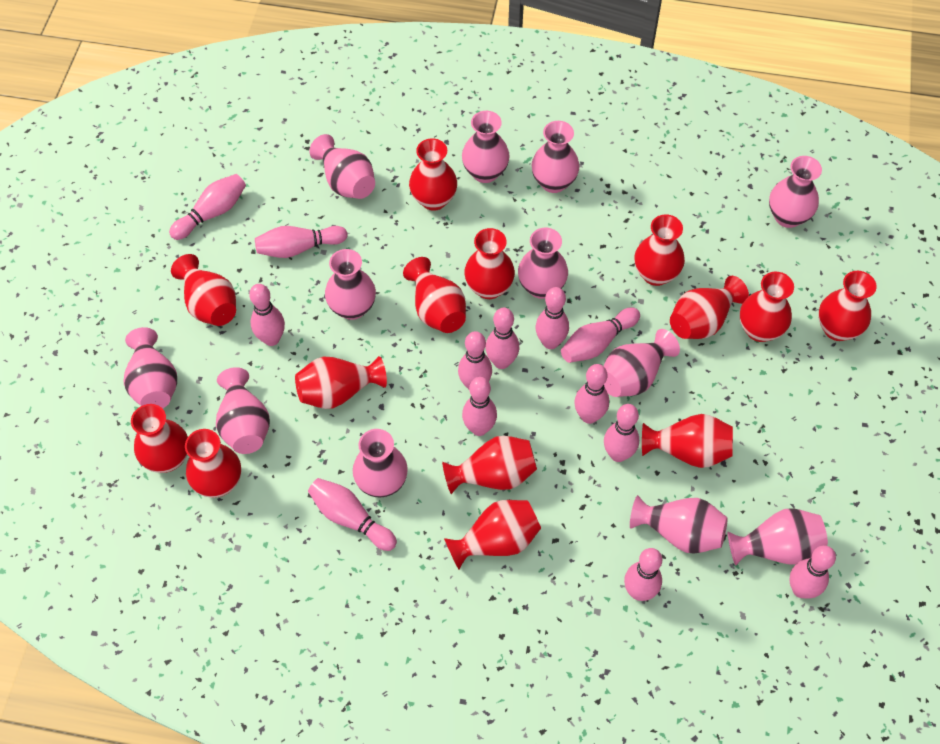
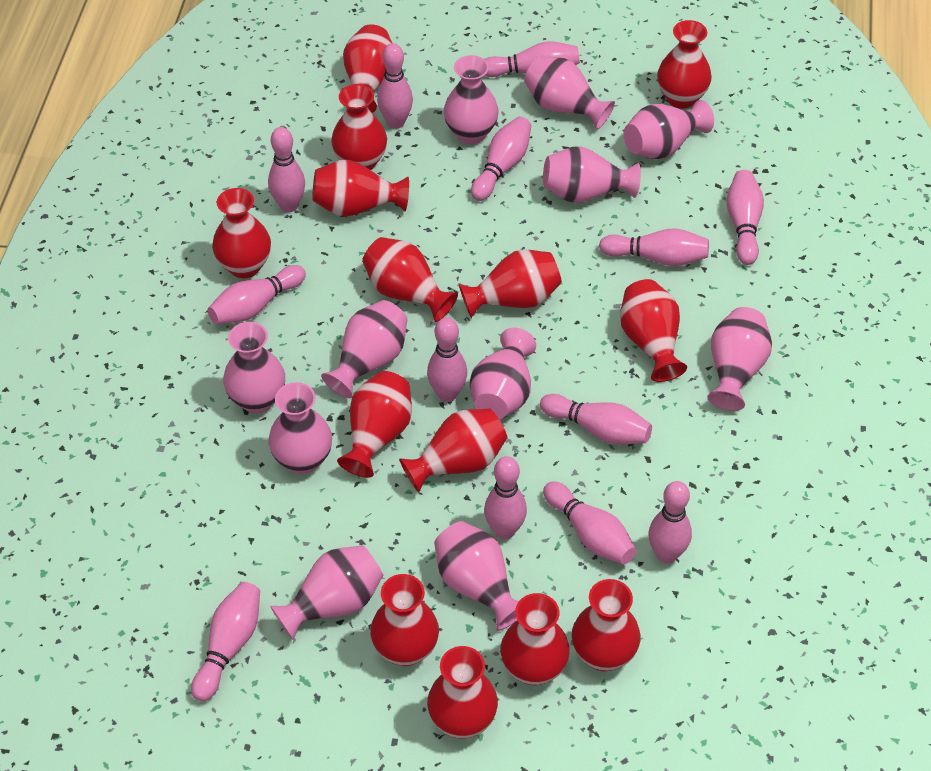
pink vase: 12 -> 11

